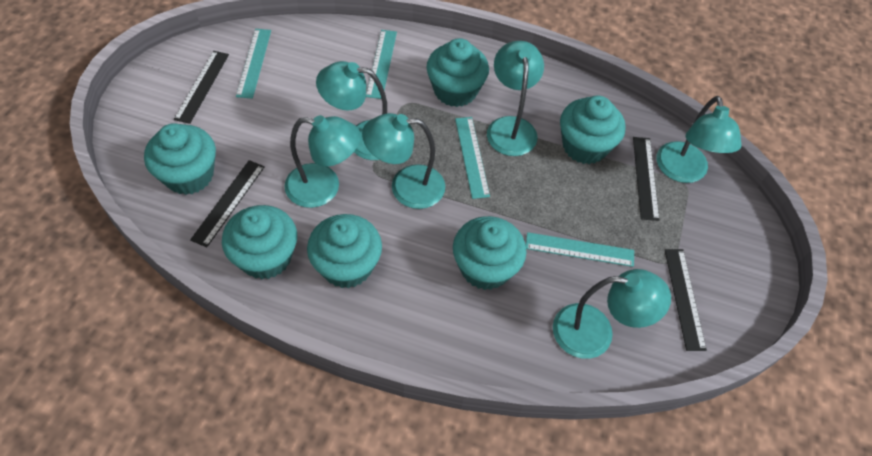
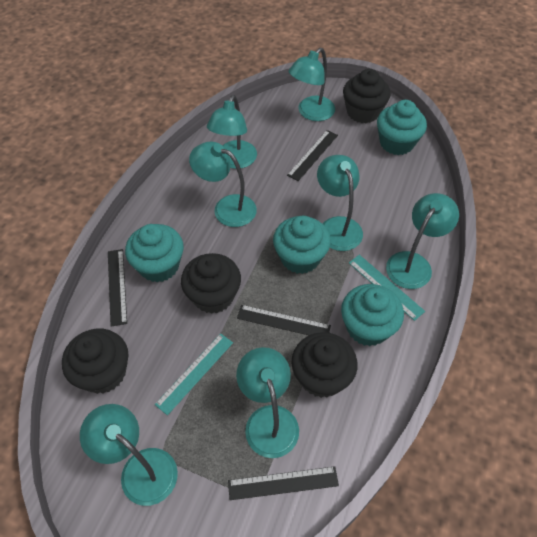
black cupcake: 0 -> 4
turquoise cupcake: 6 -> 4
turquoise lamp: 6 -> 7
turquoise ruler: 4 -> 2

